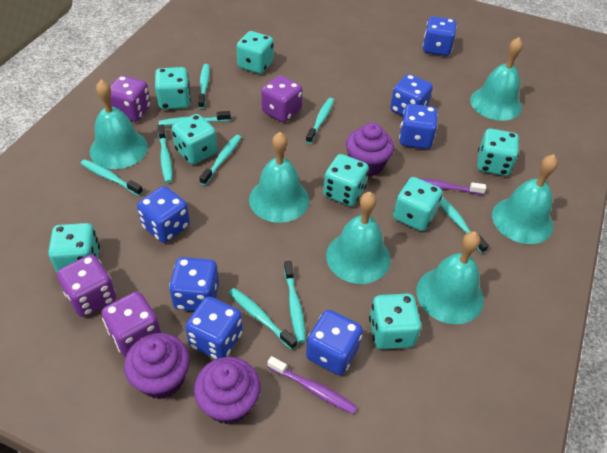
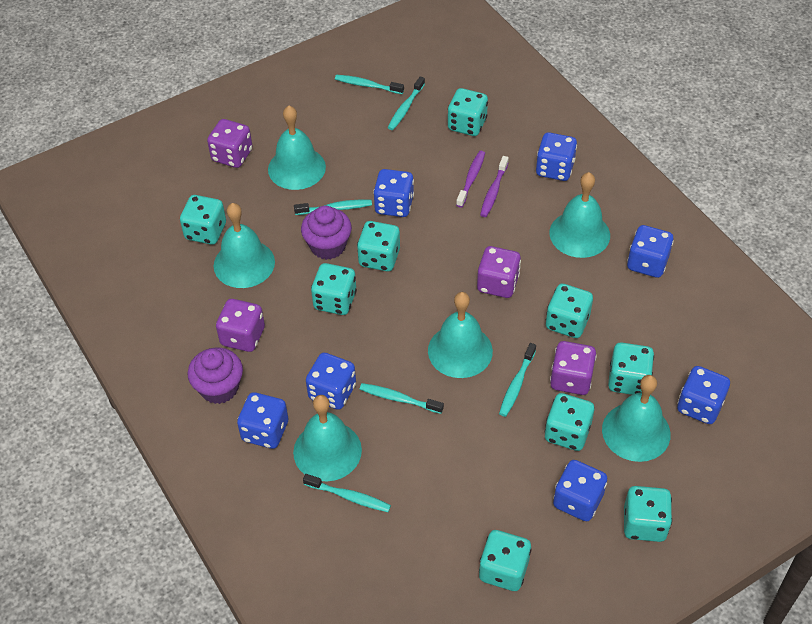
purple cupcake: 3 -> 2
turquoise dice: 8 -> 9
turquoise toothbrush: 9 -> 6

